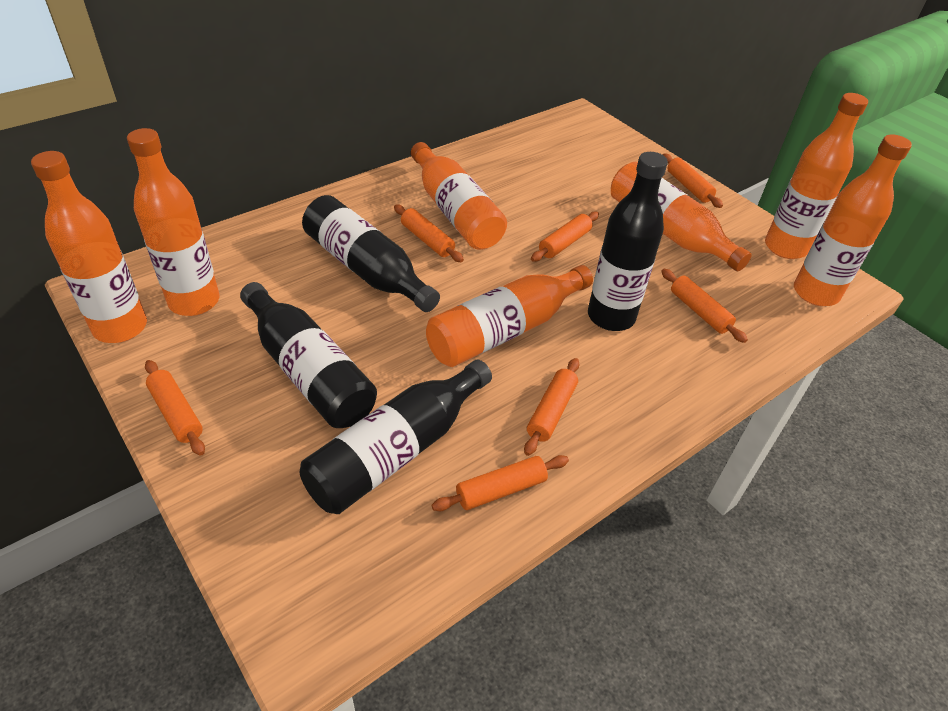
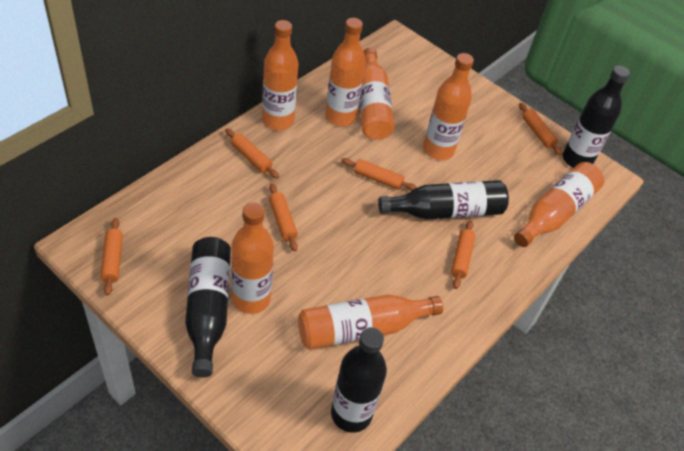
orange rolling pin: 7 -> 6

